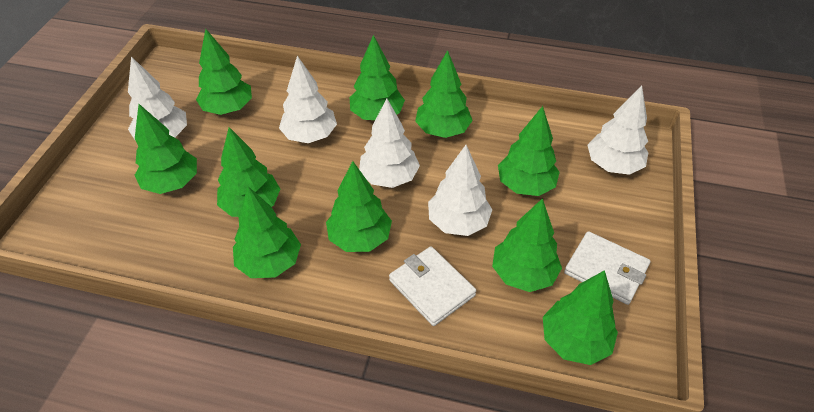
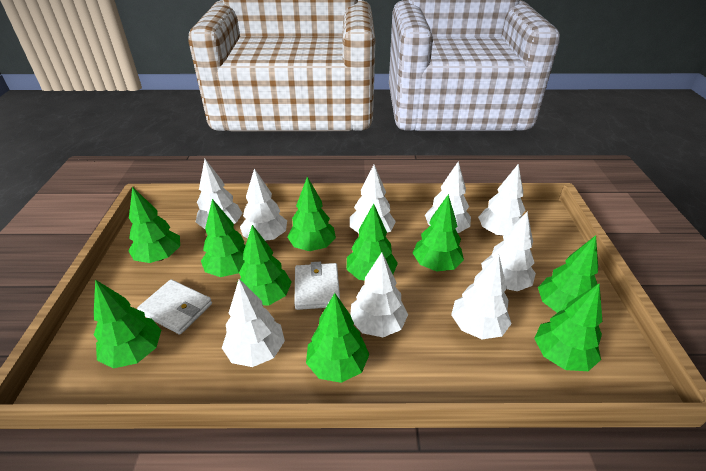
white tree: 5 -> 9

